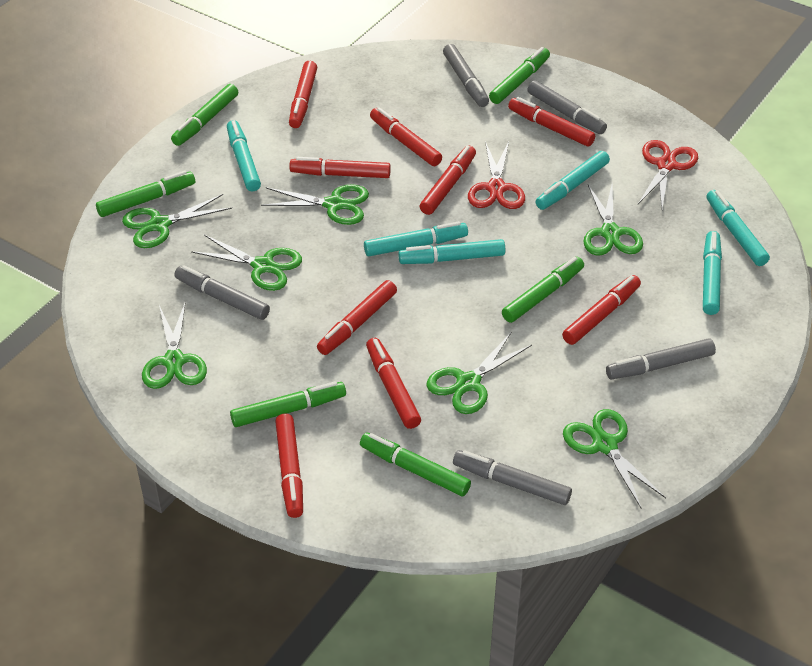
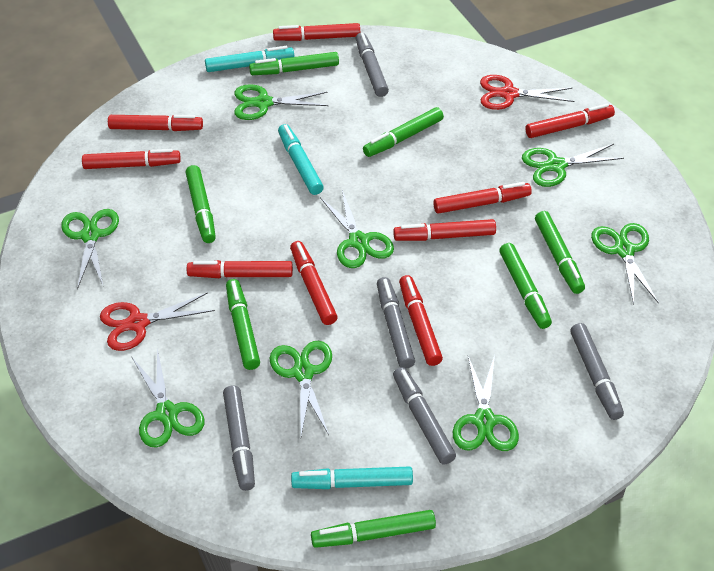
green marker: 6 -> 7
green scissors: 7 -> 8
turquoise marker: 6 -> 3

